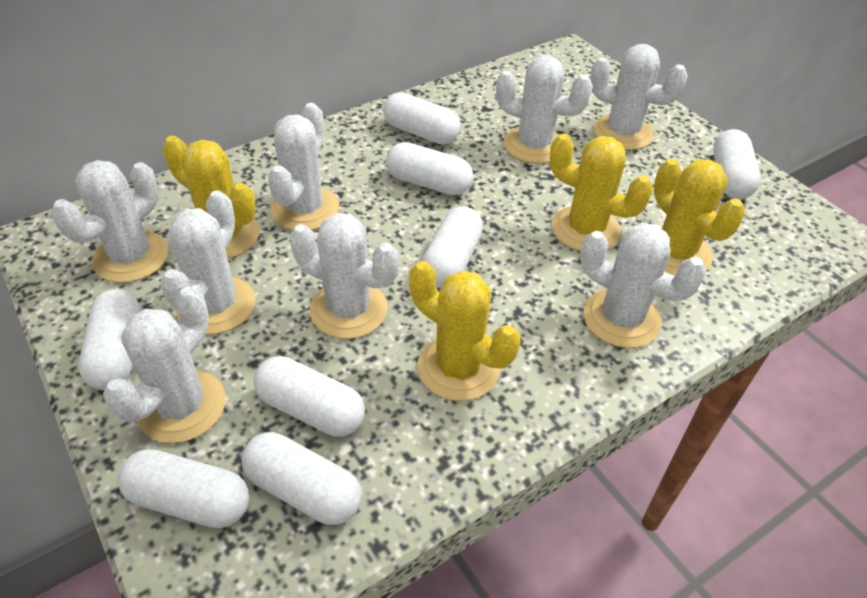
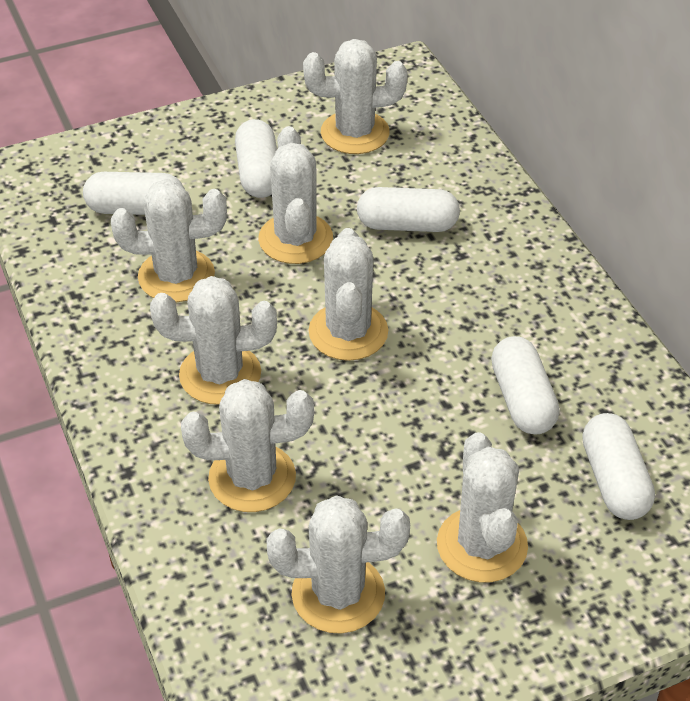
white capsule: 8 -> 5
yellow cactus: 4 -> 0

